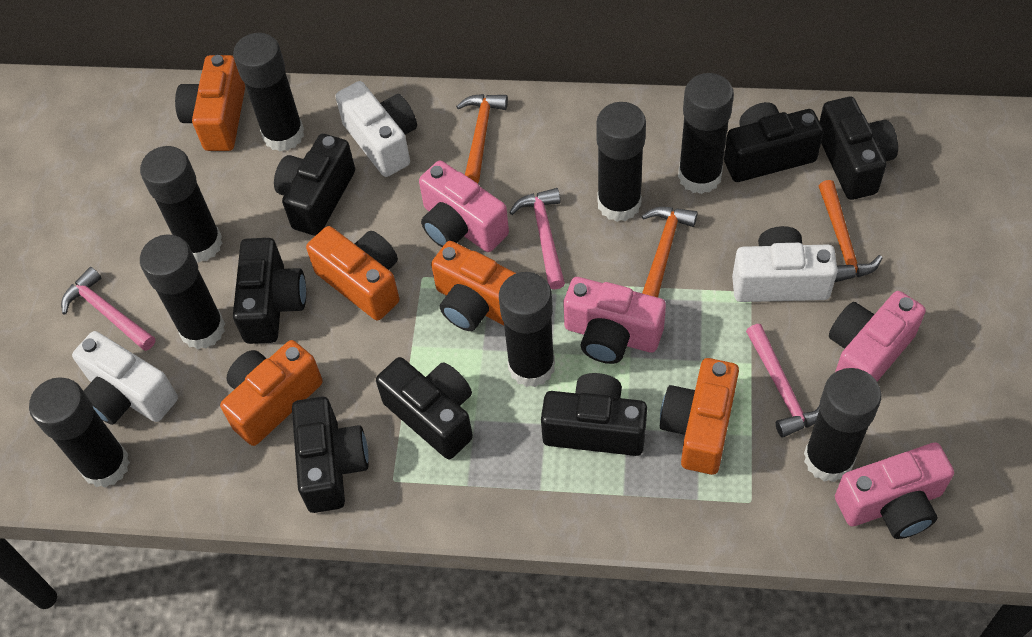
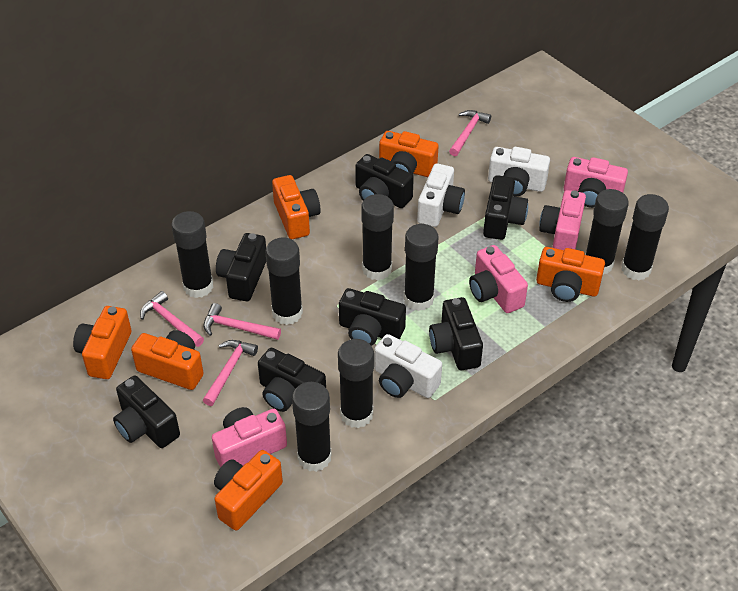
orange camera: 5 -> 6
orange hammer: 3 -> 0
pink hammer: 3 -> 4

